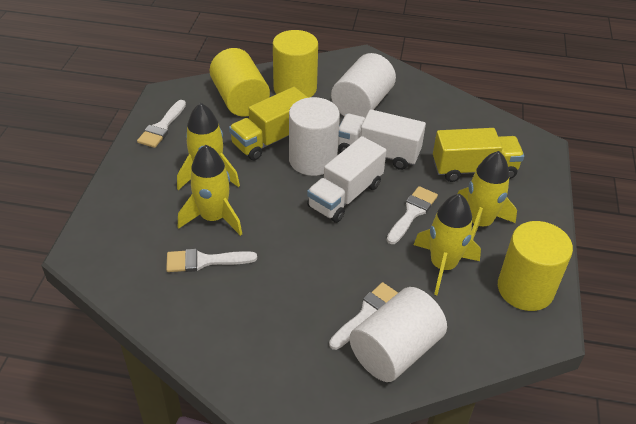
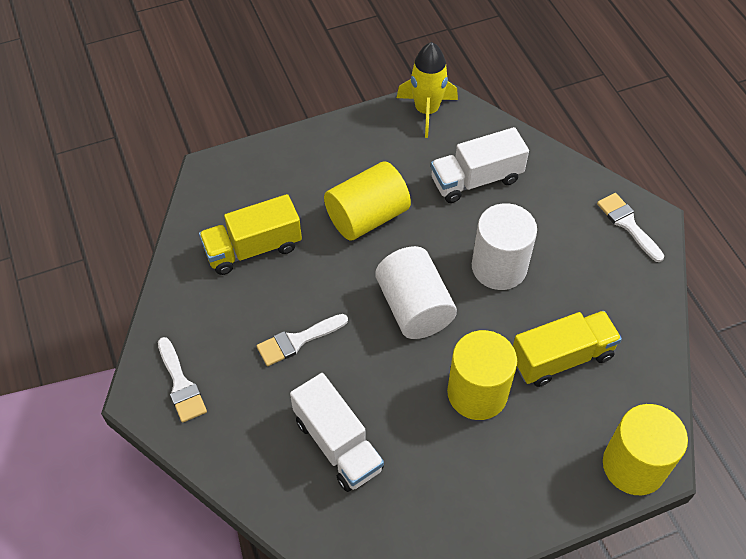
white brush: 4 -> 3
white cylinder: 3 -> 2
yellow rocket: 4 -> 1

